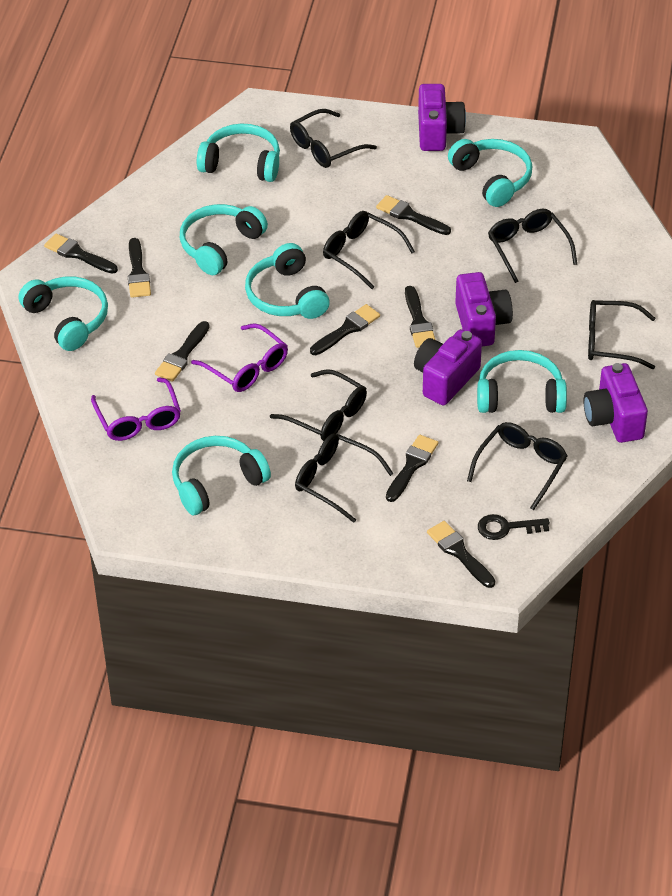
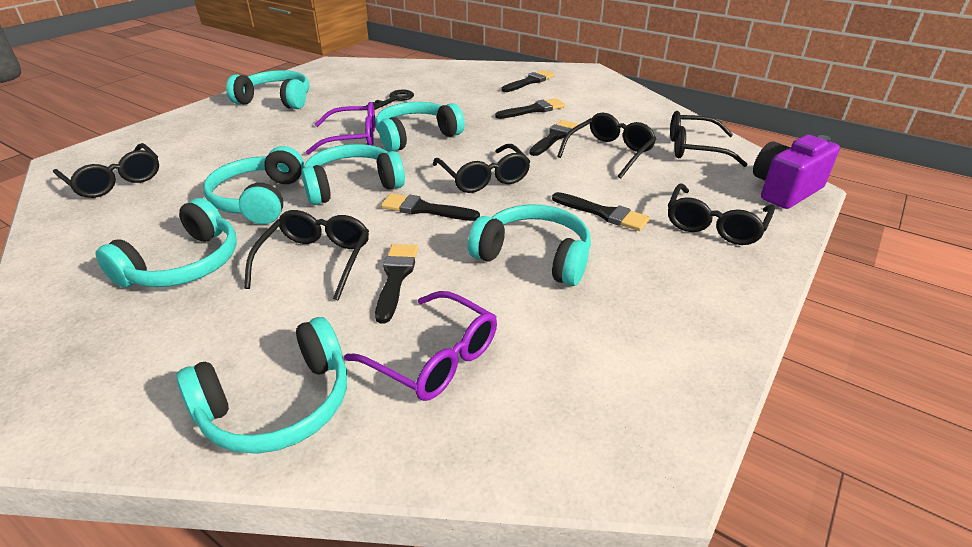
black brush: 8 -> 6
black glasses: 7 -> 6
purple camera: 4 -> 1

